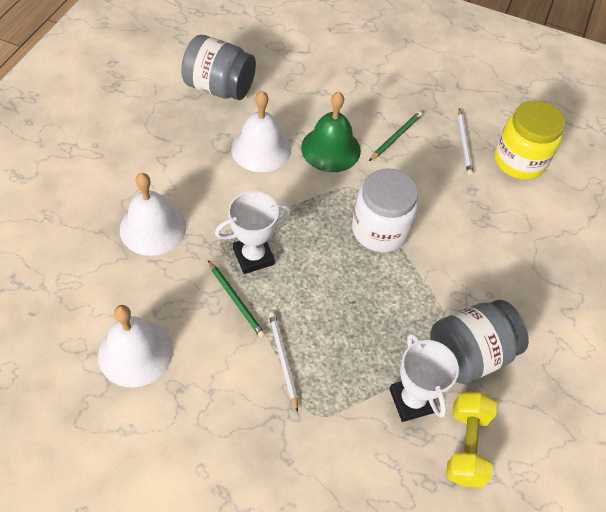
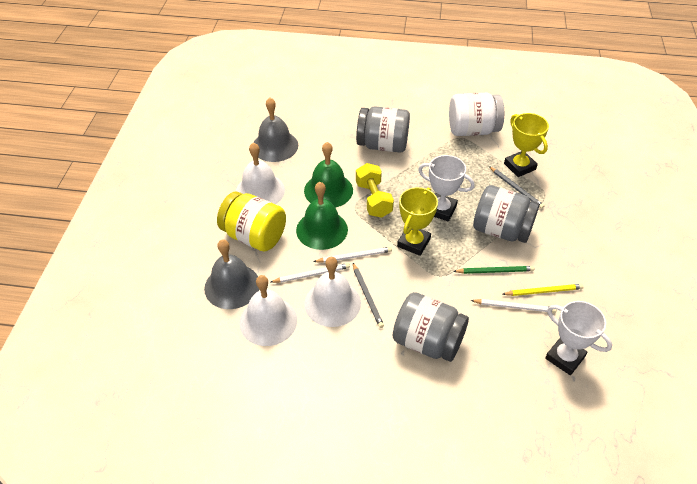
green bell: 1 -> 2
green pencil: 2 -> 1
grey bell: 0 -> 2
grey jar: 2 -> 3
grey pencil: 0 -> 2
white pencil: 2 -> 3
yellow pencil: 0 -> 1
yellow trophy: 0 -> 2

